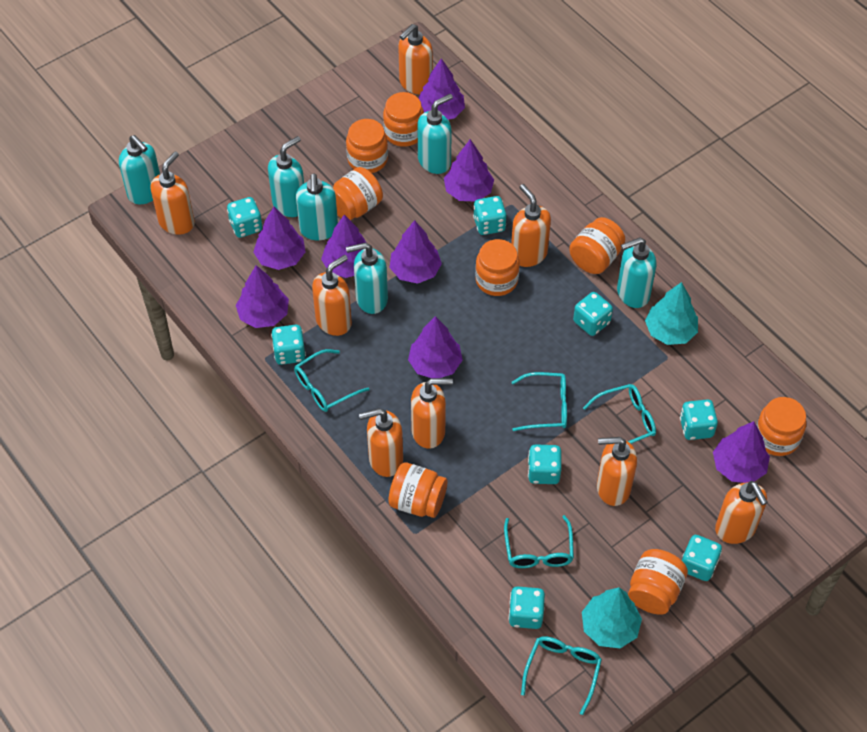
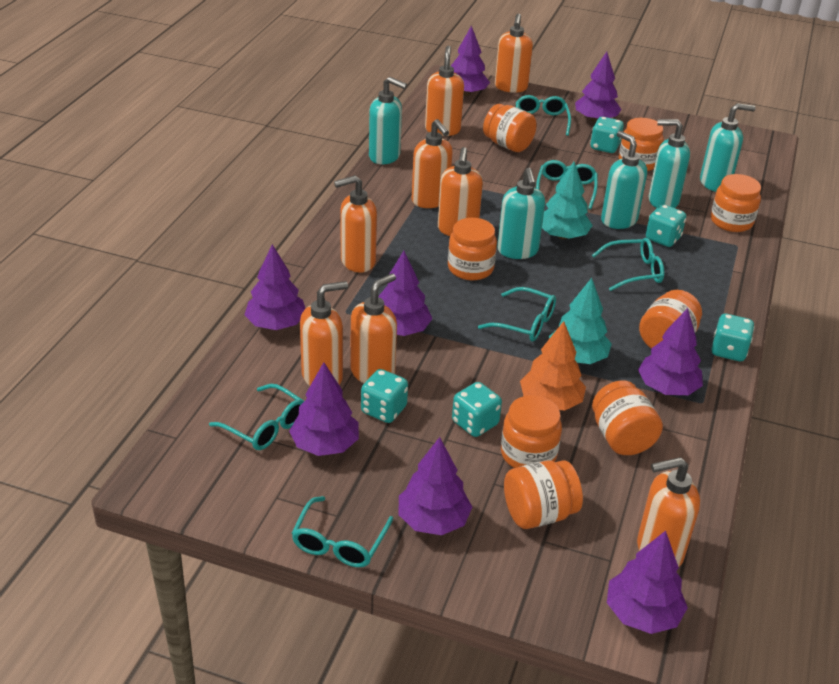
orange tree: 0 -> 1
turquoise dice: 8 -> 5
turquoise glasses: 5 -> 6
turquoise soap dispenser: 6 -> 5

